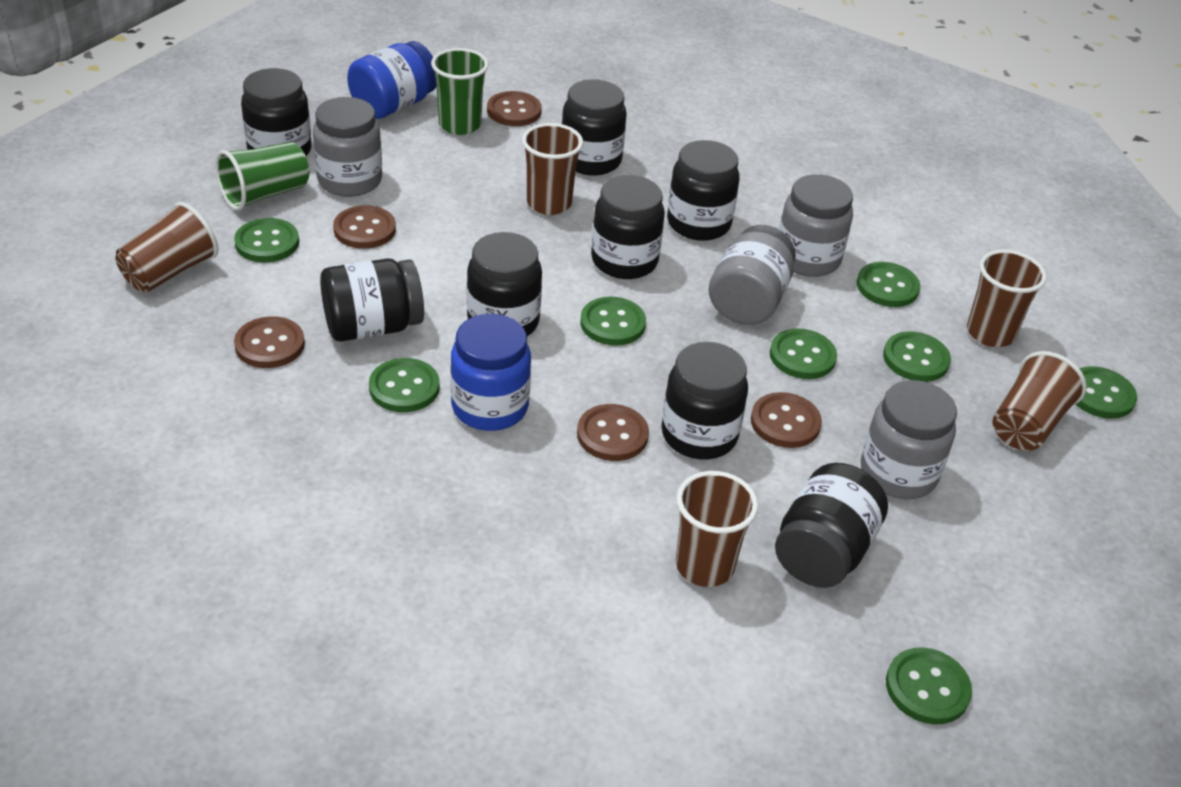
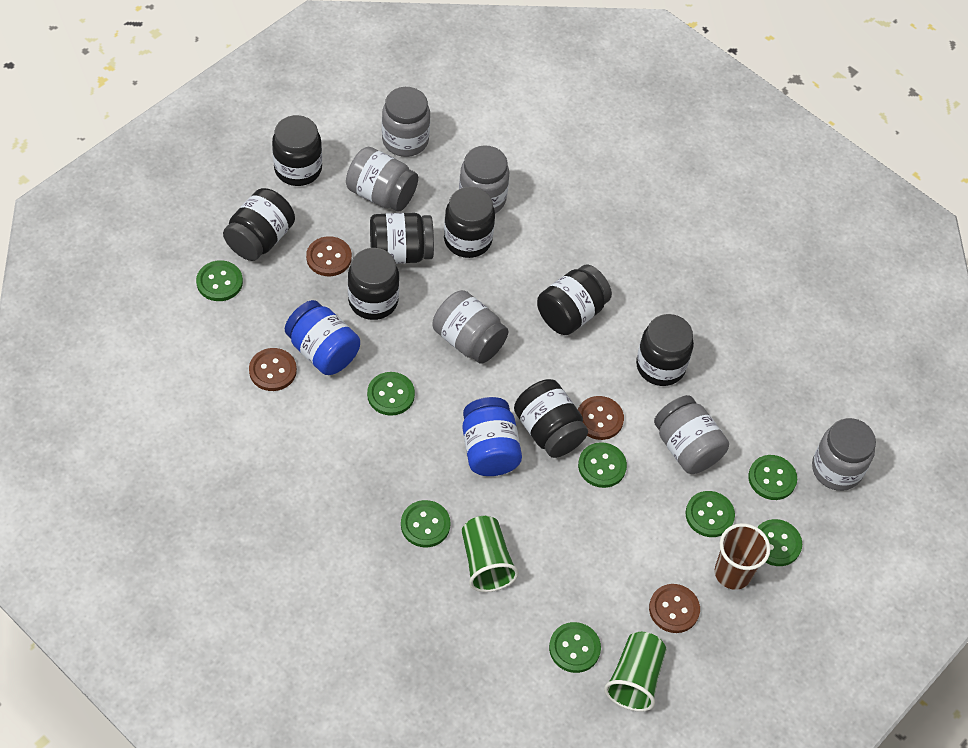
brown button: 5 -> 4
brown cup: 5 -> 1
grey jar: 4 -> 6

